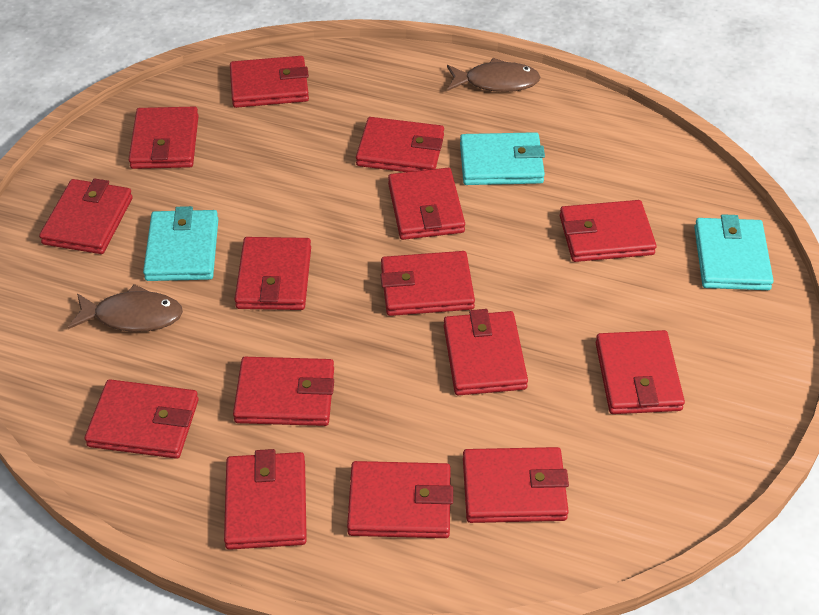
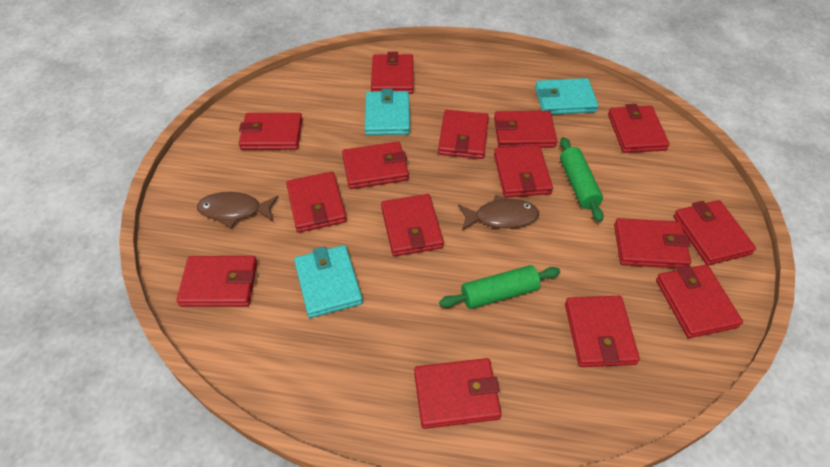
green rolling pin: 0 -> 2

